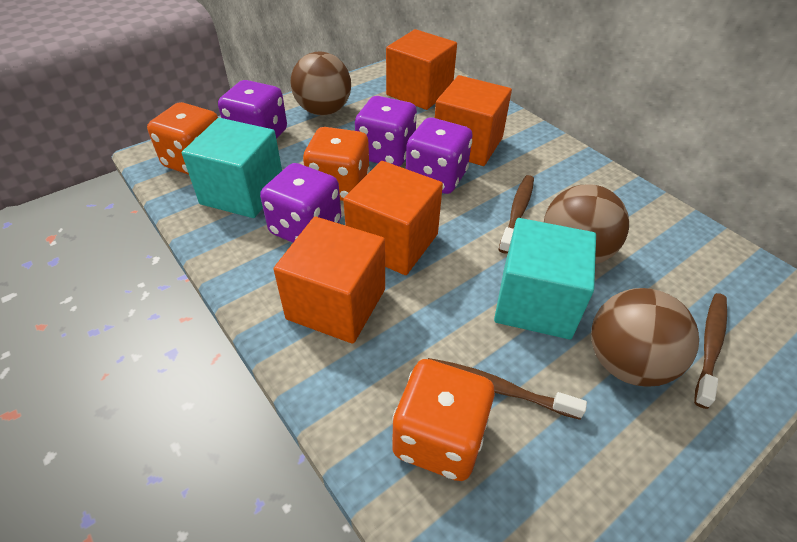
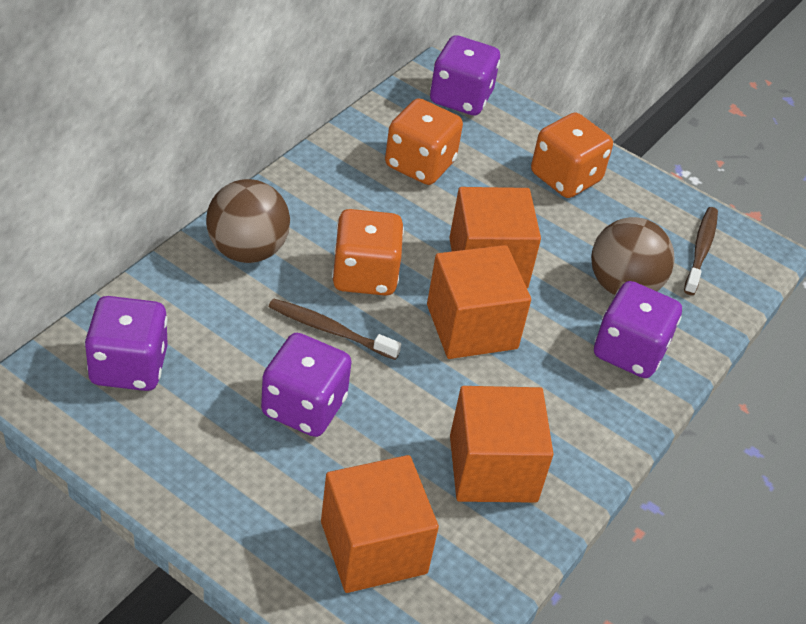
brown ball: 3 -> 2
brown toothbrush: 3 -> 2
turquoise cube: 2 -> 0

